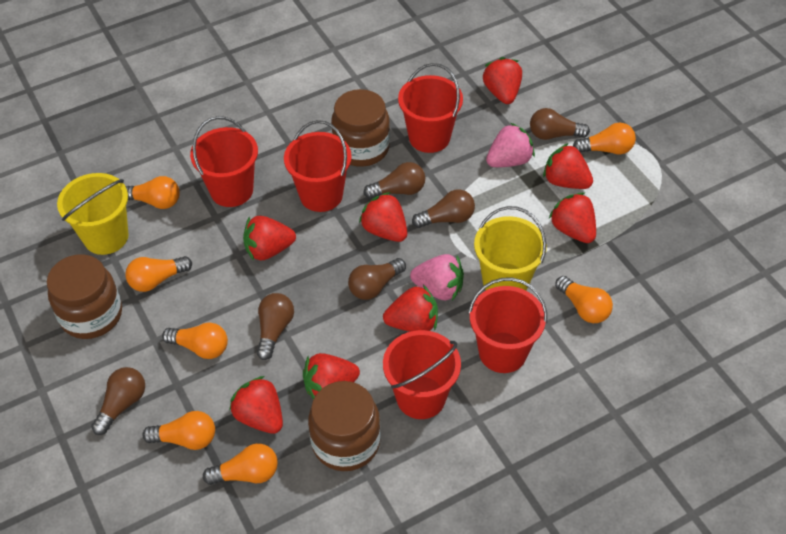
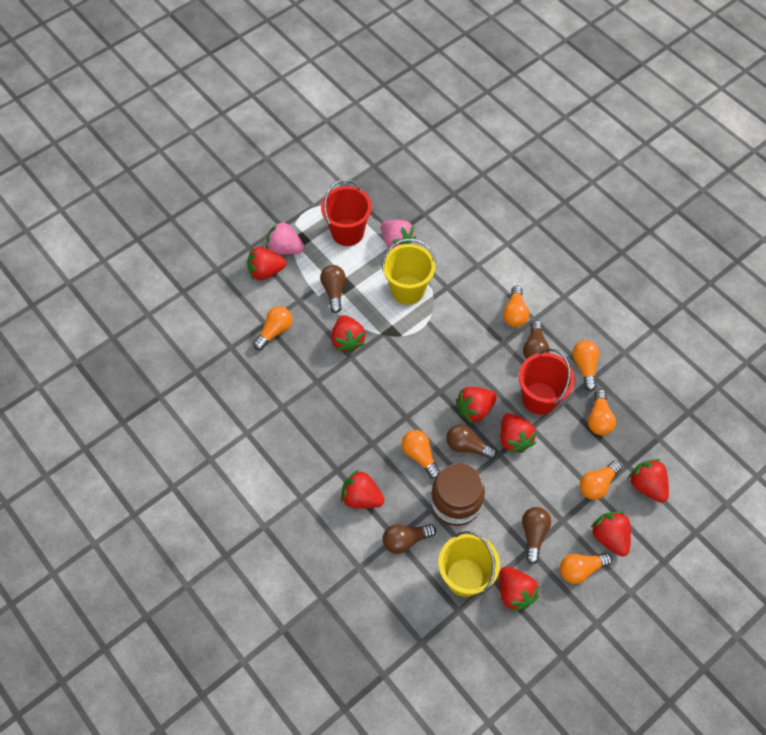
brown jar: 3 -> 1
brown light bulb: 6 -> 5
red bucket: 5 -> 2

